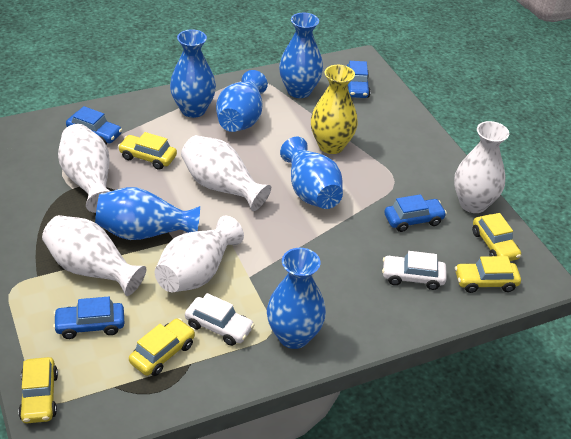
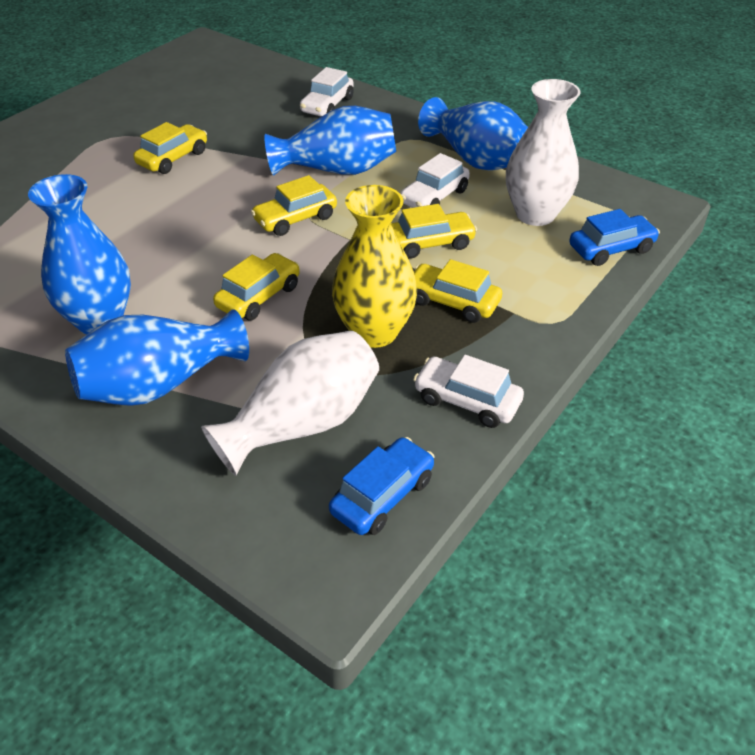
blue car: 4 -> 2
blue vase: 6 -> 4
white car: 2 -> 3
white vase: 5 -> 2

